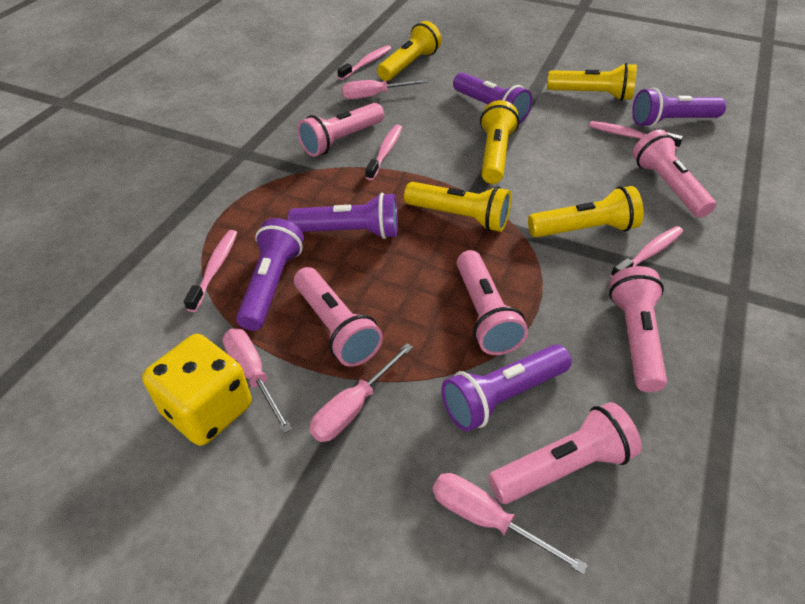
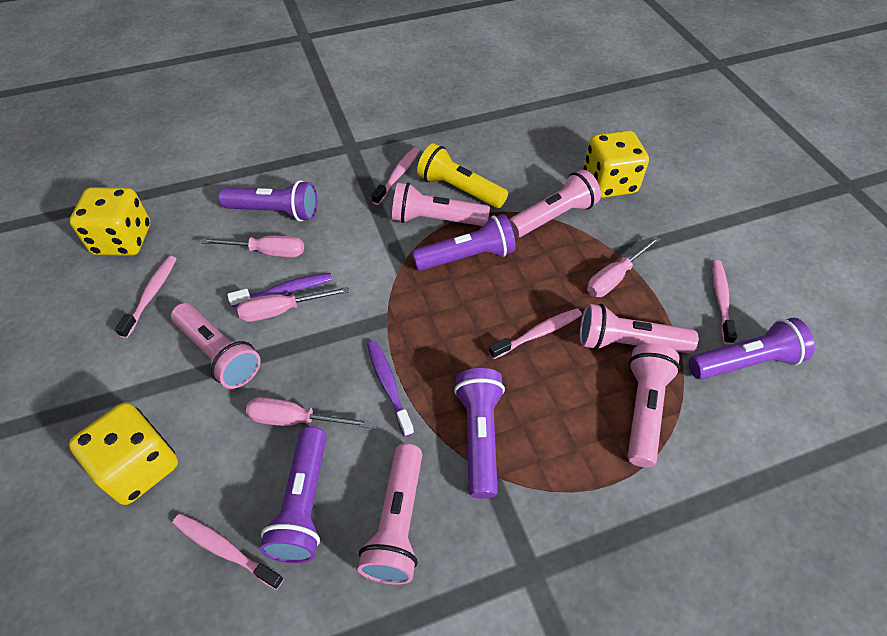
purple toothbrush: 0 -> 2
yellow dice: 1 -> 3
yellow flashlight: 5 -> 1

